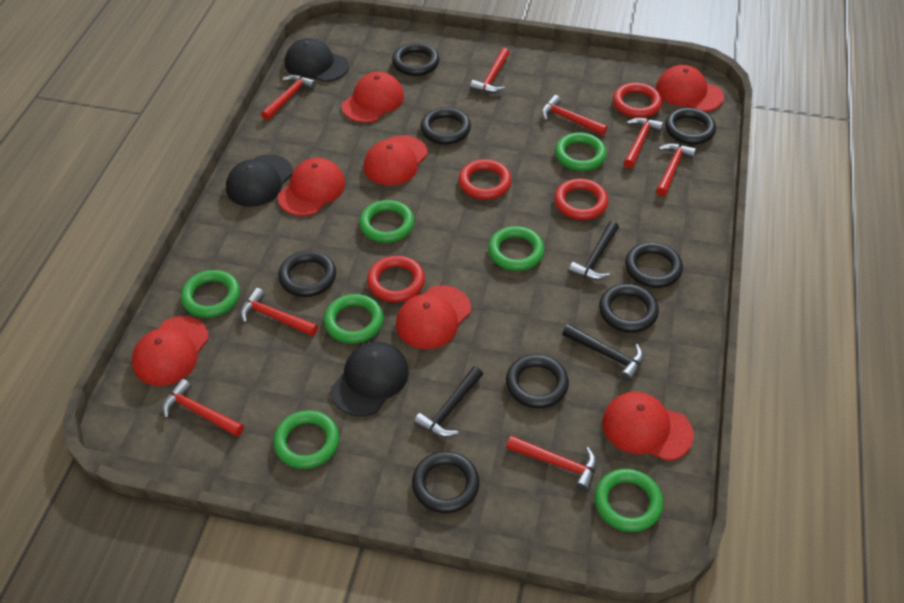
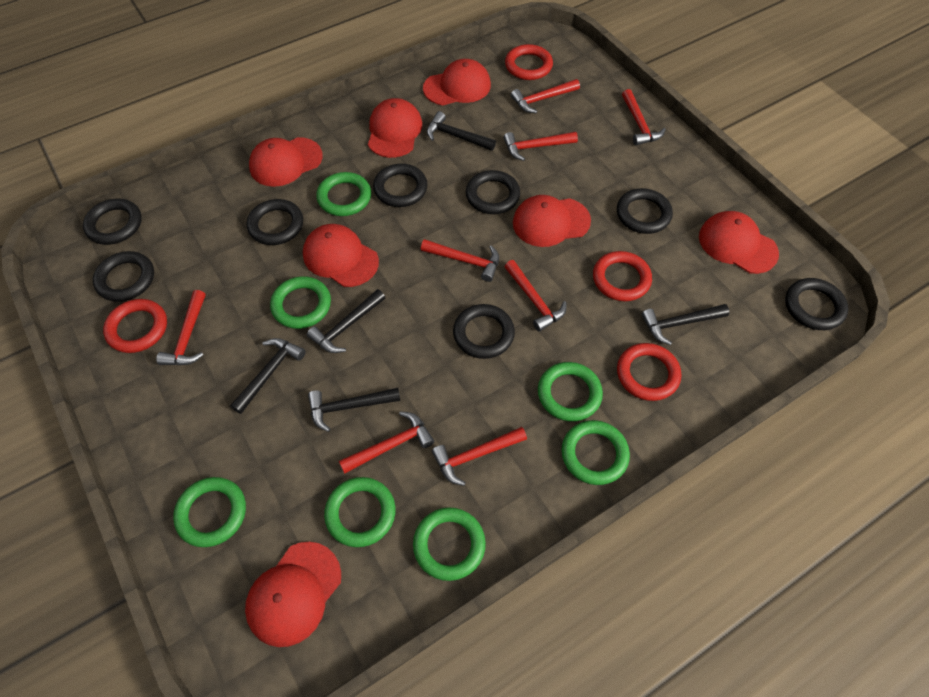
black cap: 3 -> 0
black hammer: 3 -> 5

